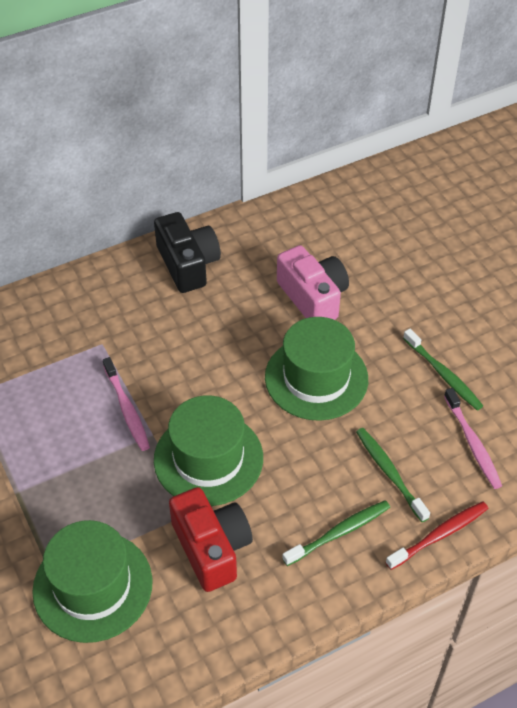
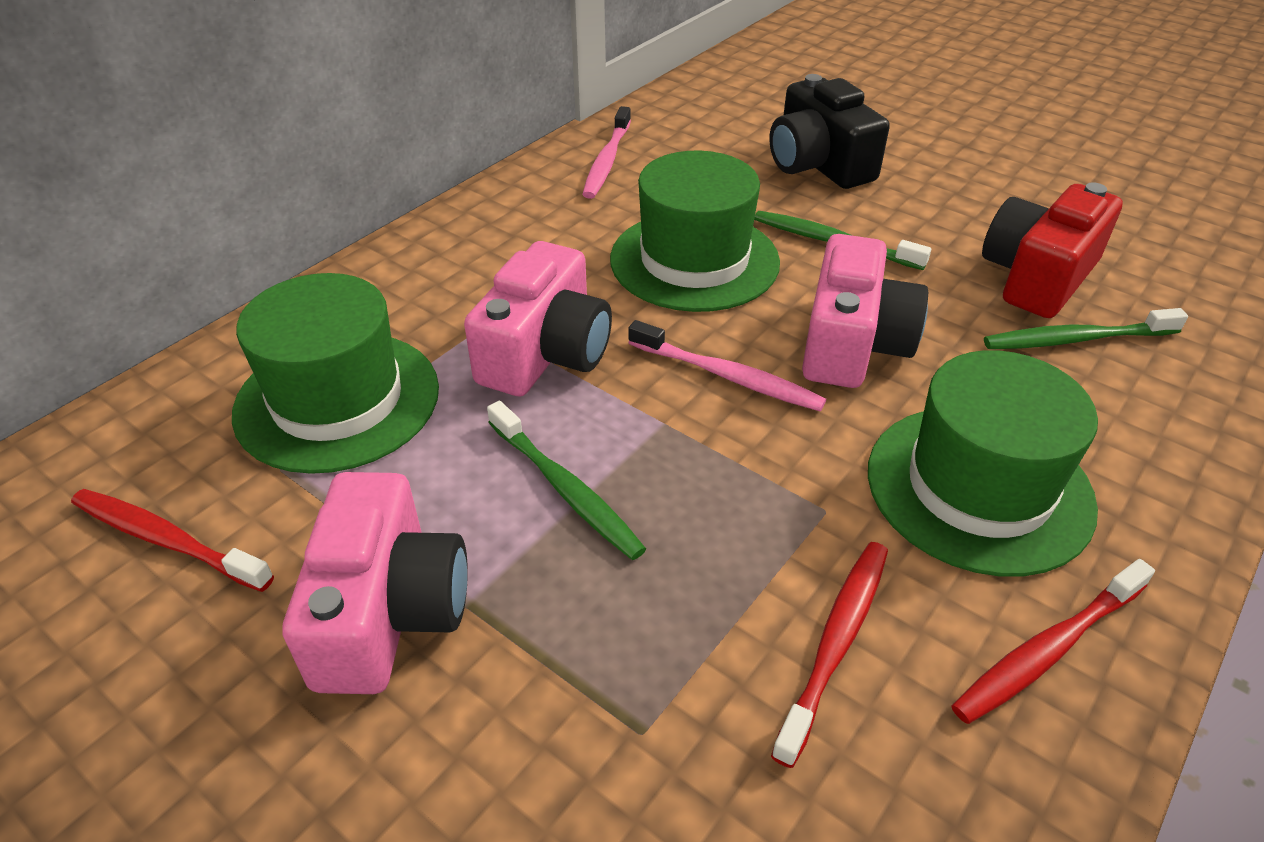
pink camera: 1 -> 3
red toothbrush: 1 -> 3

